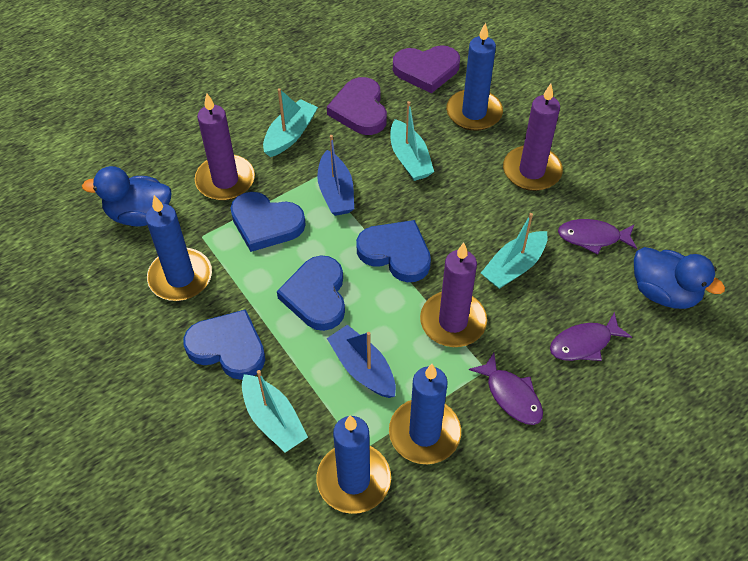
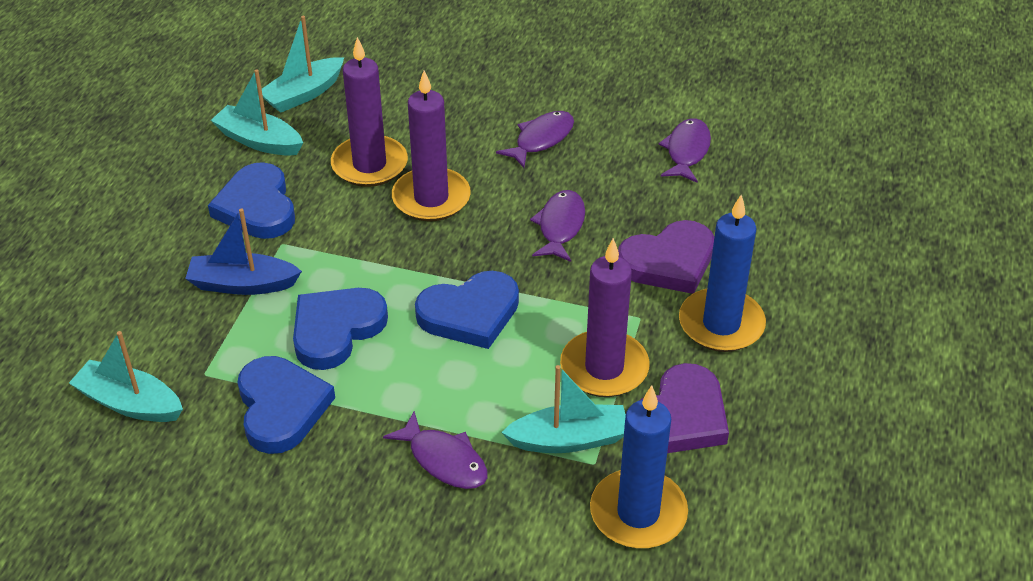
blue boat: 2 -> 1
blue candle: 4 -> 2
blue duck: 2 -> 0
purple fish: 3 -> 4

